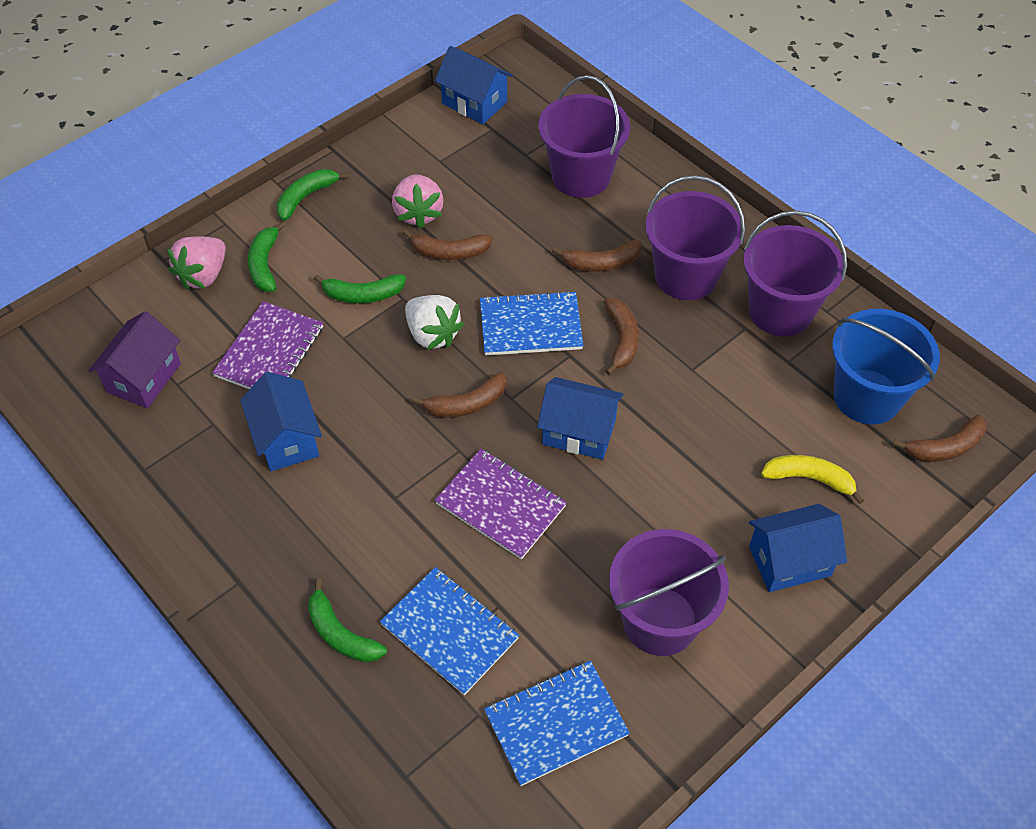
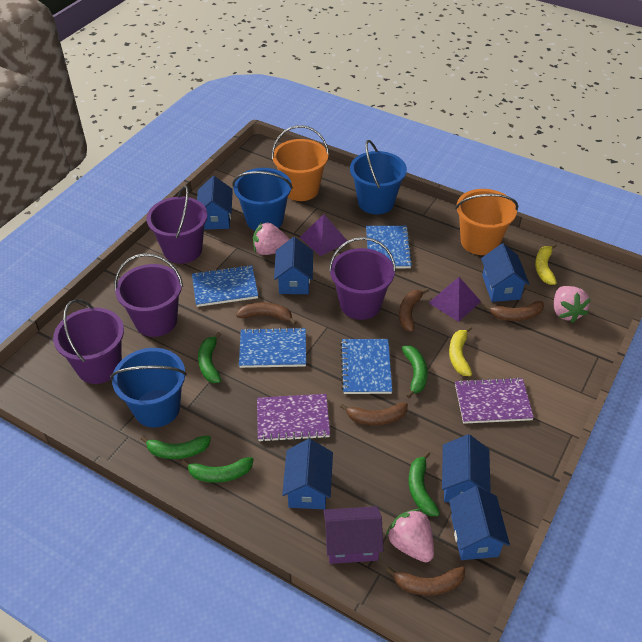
blue bucket: 1 -> 3
blue house: 4 -> 6
blue notebook: 3 -> 4
green banana: 4 -> 5
orange bucket: 0 -> 2
pink strawberry: 2 -> 3
purple pyramid: 0 -> 2
white strawberry: 1 -> 0
yellow banana: 1 -> 2

